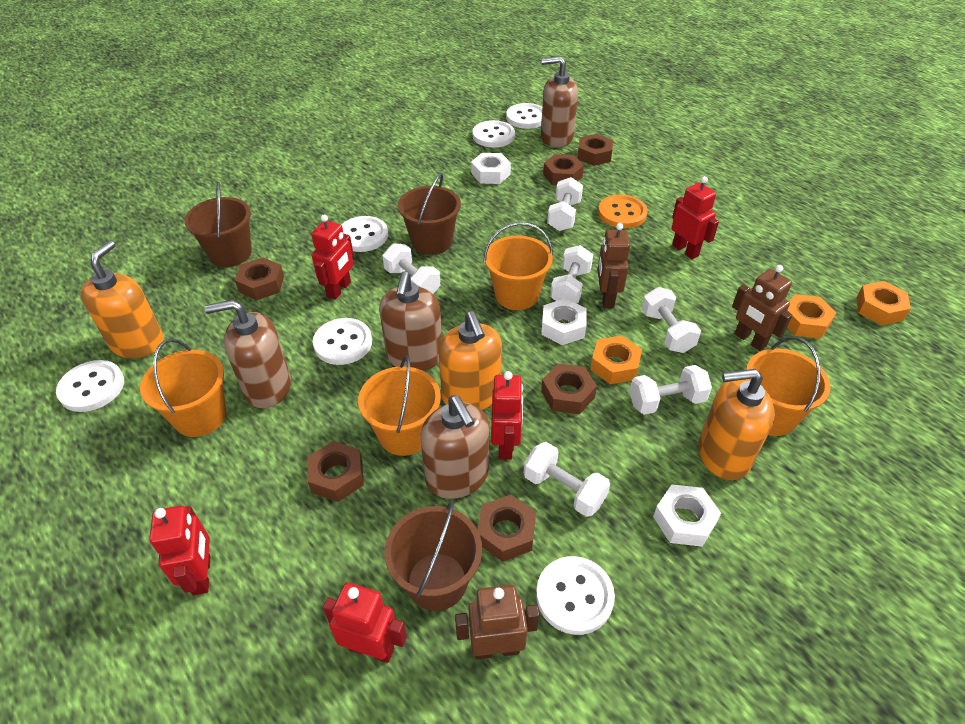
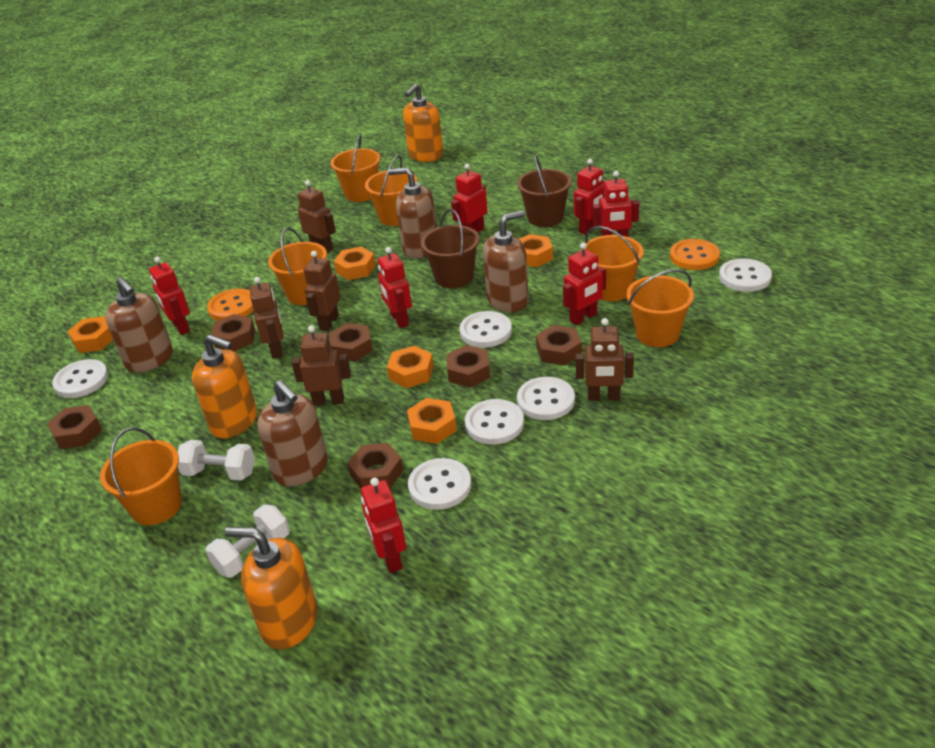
brown bucket: 3 -> 2
brown robot: 3 -> 5
orange bucket: 4 -> 6
orange button: 1 -> 2
orange nut: 3 -> 5
red robot: 5 -> 7
white dumbbell: 6 -> 2
white nut: 3 -> 0

